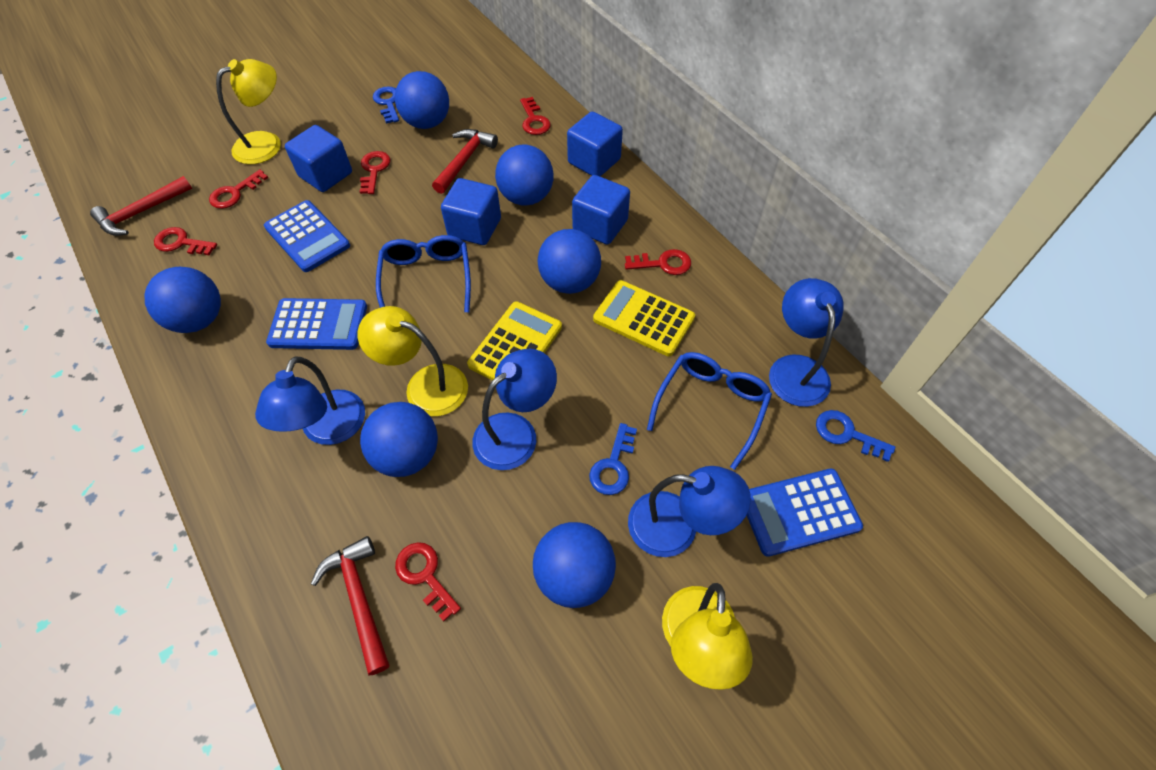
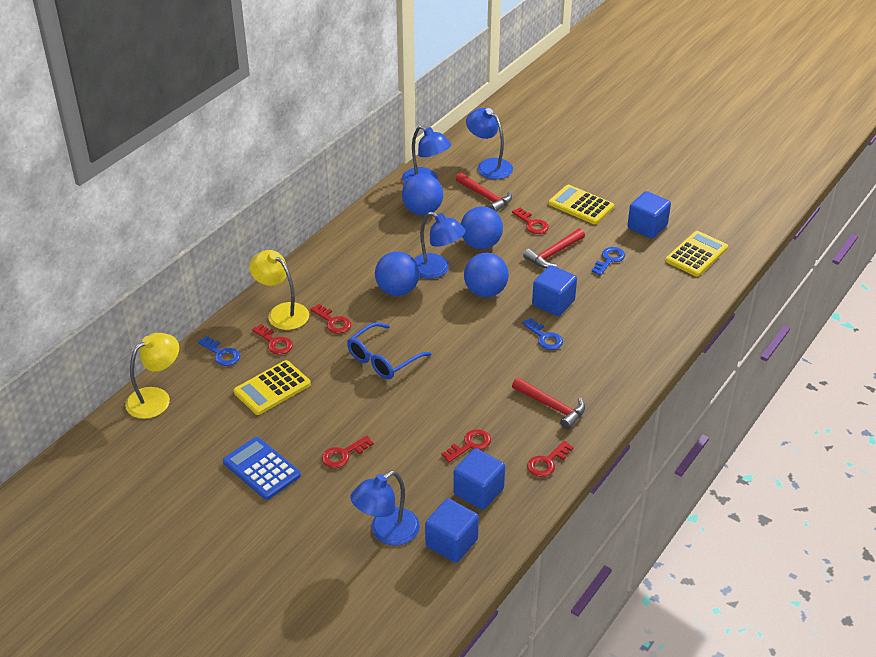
blue ball: 6 -> 4
blue calculator: 3 -> 1
blue glasses: 2 -> 1
yellow calculator: 2 -> 3
yellow lamp: 3 -> 2

